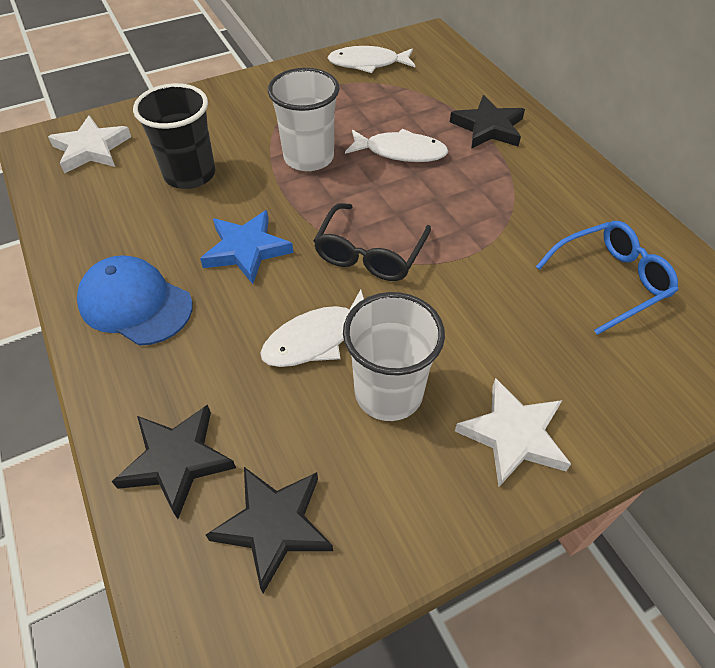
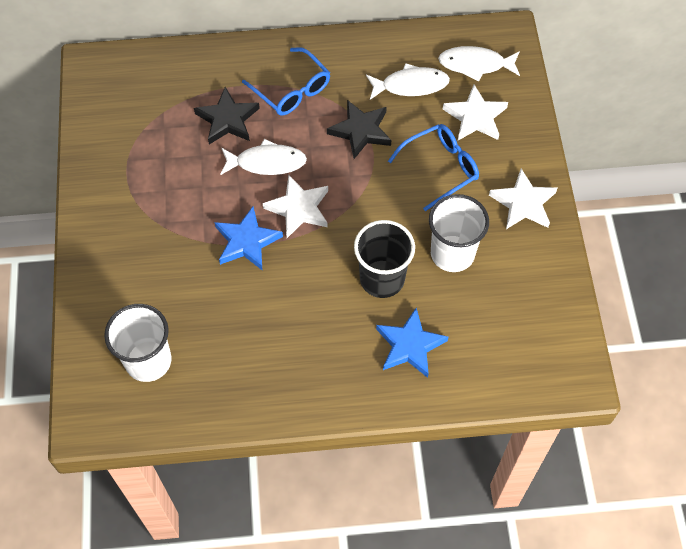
black glasses: 1 -> 0
black star: 3 -> 2
blue cap: 1 -> 0
blue glasses: 1 -> 2
blue star: 1 -> 2
white star: 2 -> 3

